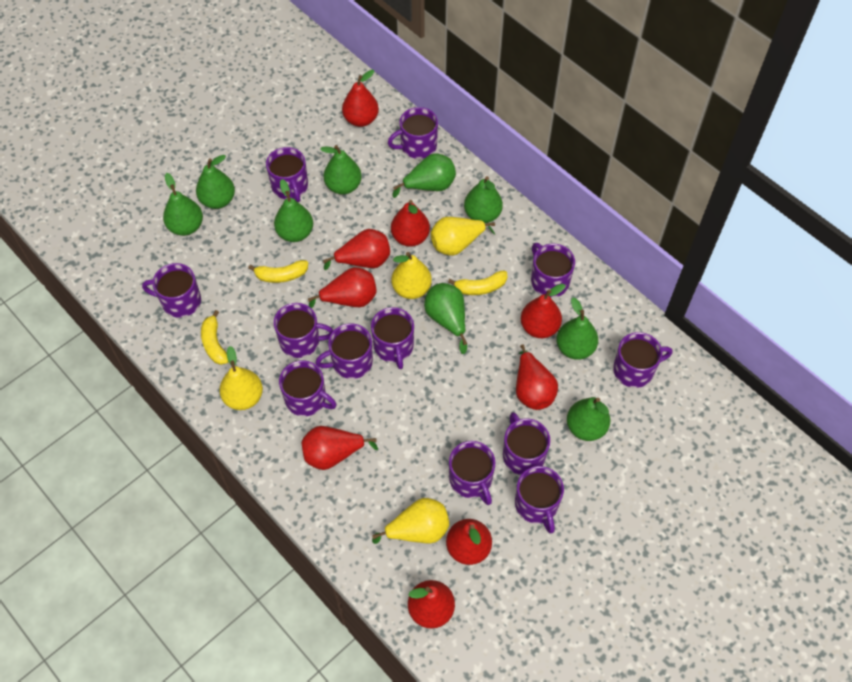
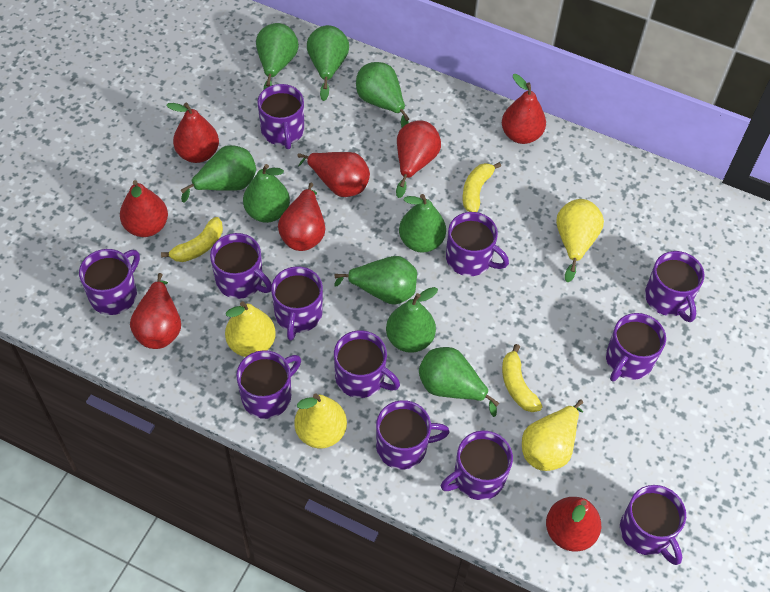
red pear: 9 -> 8

